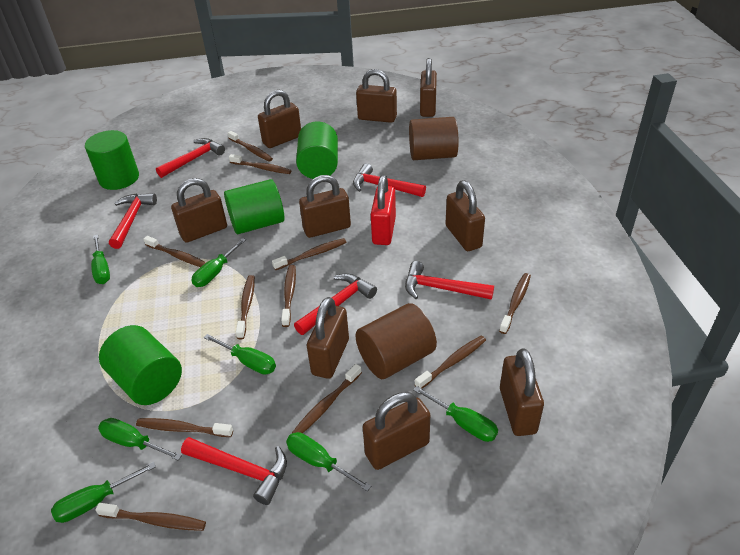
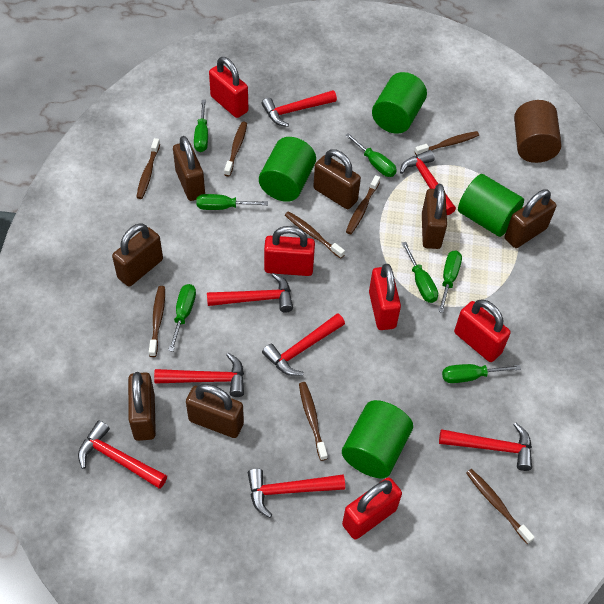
brown cylinder: 2 -> 1
brown padlock: 9 -> 7
brown toothbrush: 11 -> 8
red hammer: 6 -> 8
red padlock: 1 -> 5

